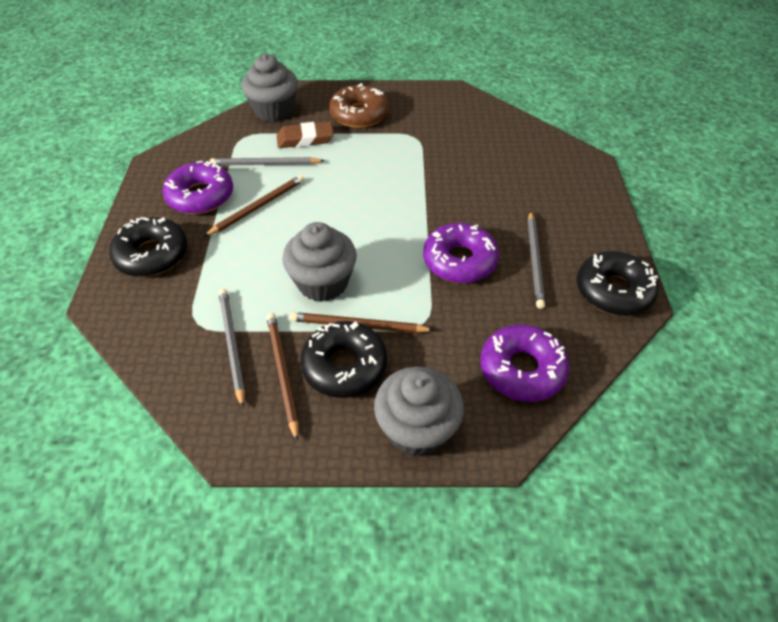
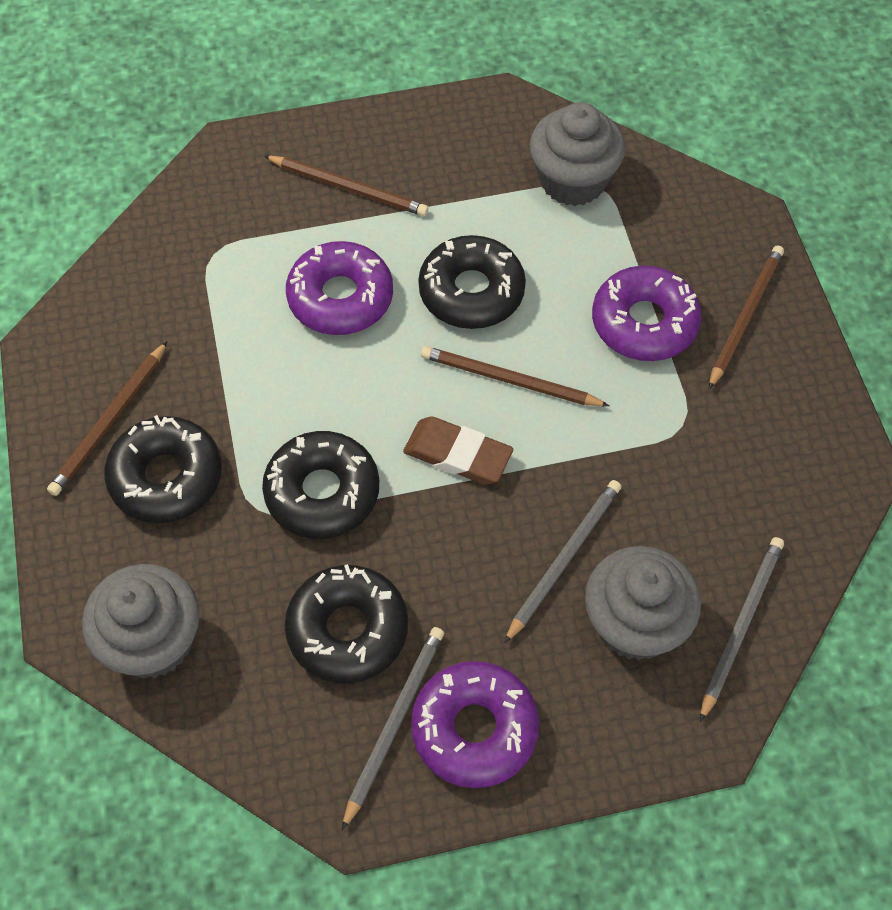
black donut: 3 -> 4
brown donut: 1 -> 0
brown pencil: 3 -> 4

